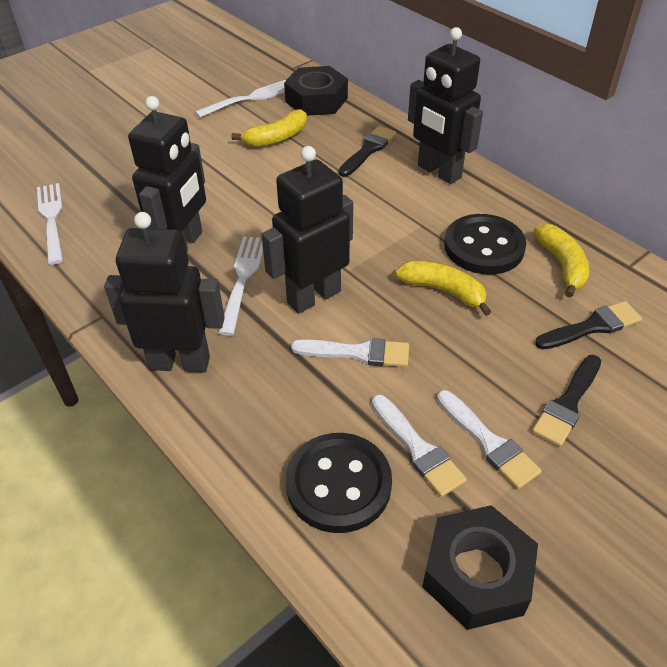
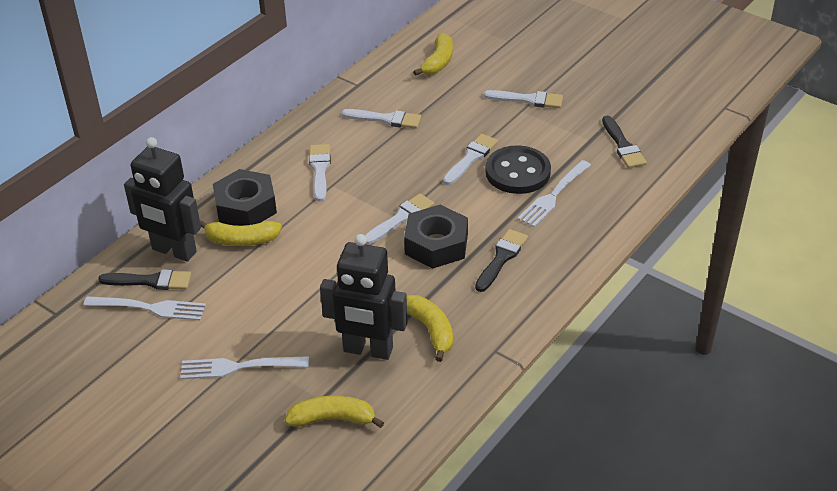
black button: 2 -> 1
black robot: 4 -> 2
white brush: 3 -> 5
yellow banana: 3 -> 4

